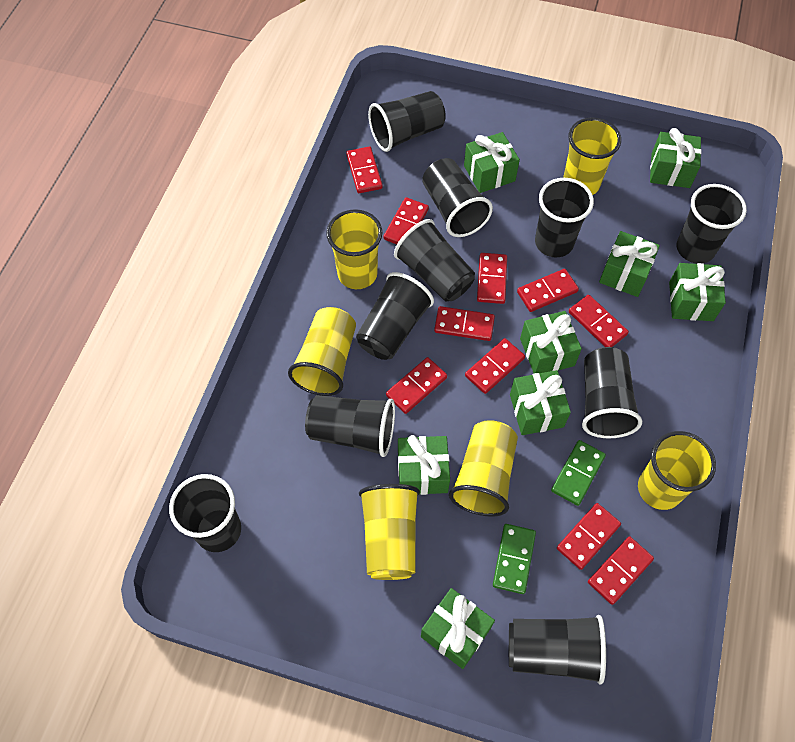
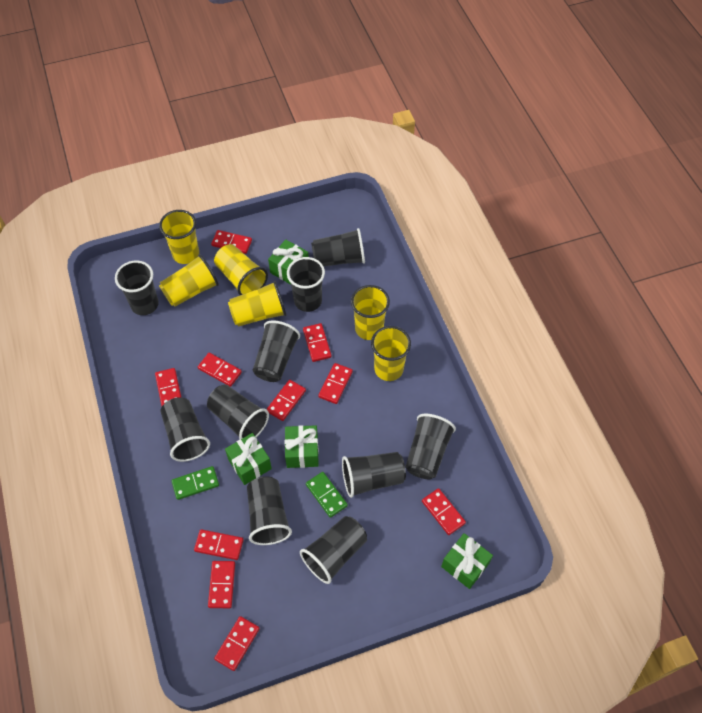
green gift: 8 -> 4

